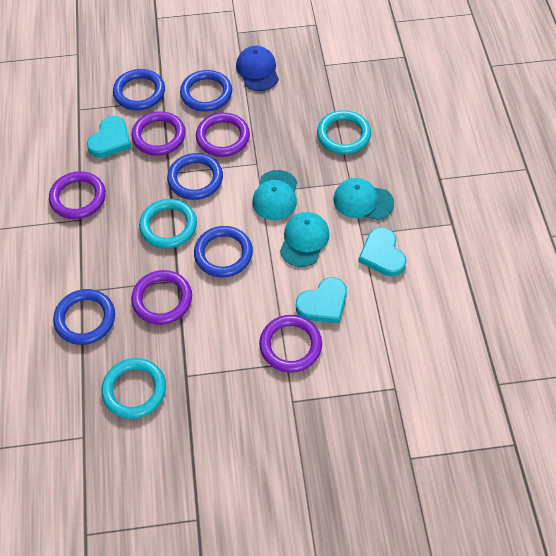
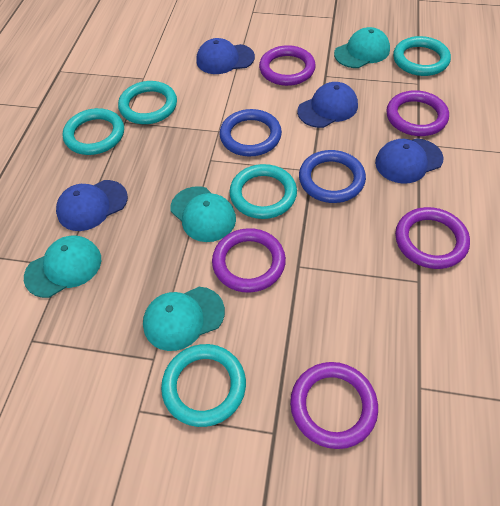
blue cap: 1 -> 4
blue ring: 5 -> 2
turquoise cap: 3 -> 4
turquoise heart: 3 -> 0
turquoise ring: 3 -> 5

